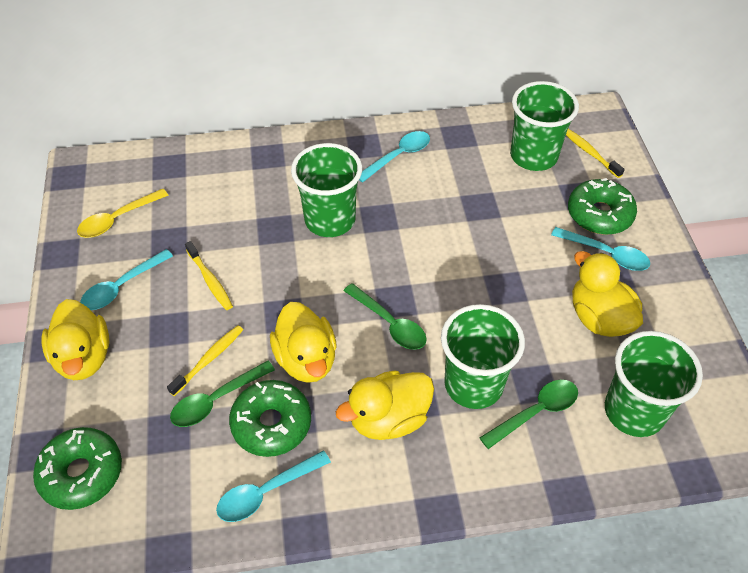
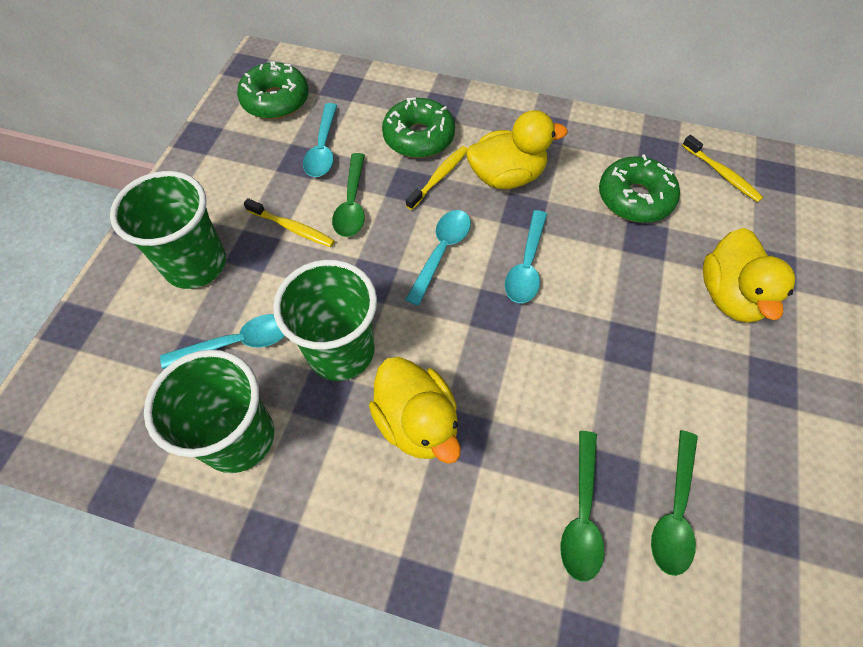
green cup: 4 -> 3
yellow duck: 4 -> 3
yellow spoon: 1 -> 0

